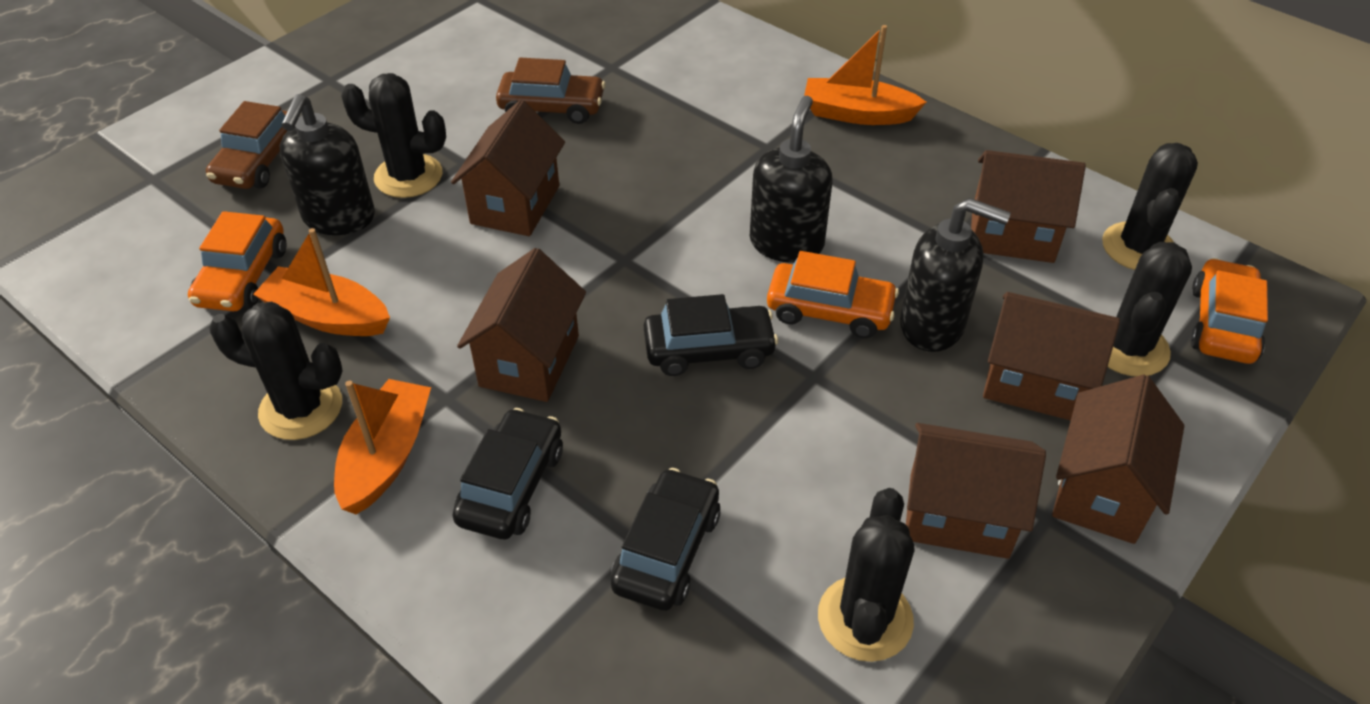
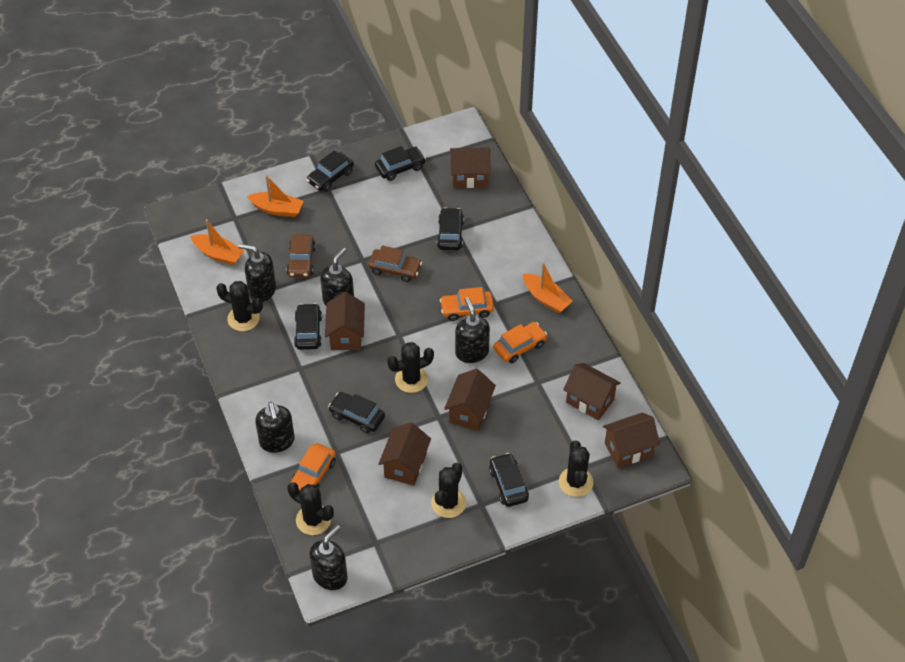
black car: 3 -> 6
black soap dispenser: 3 -> 5

